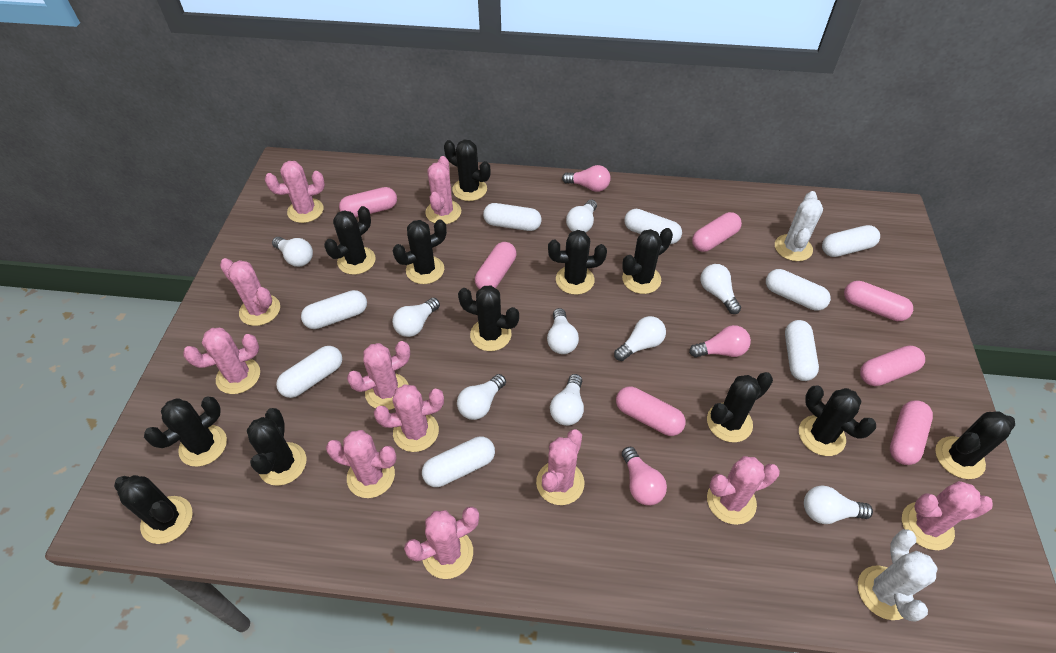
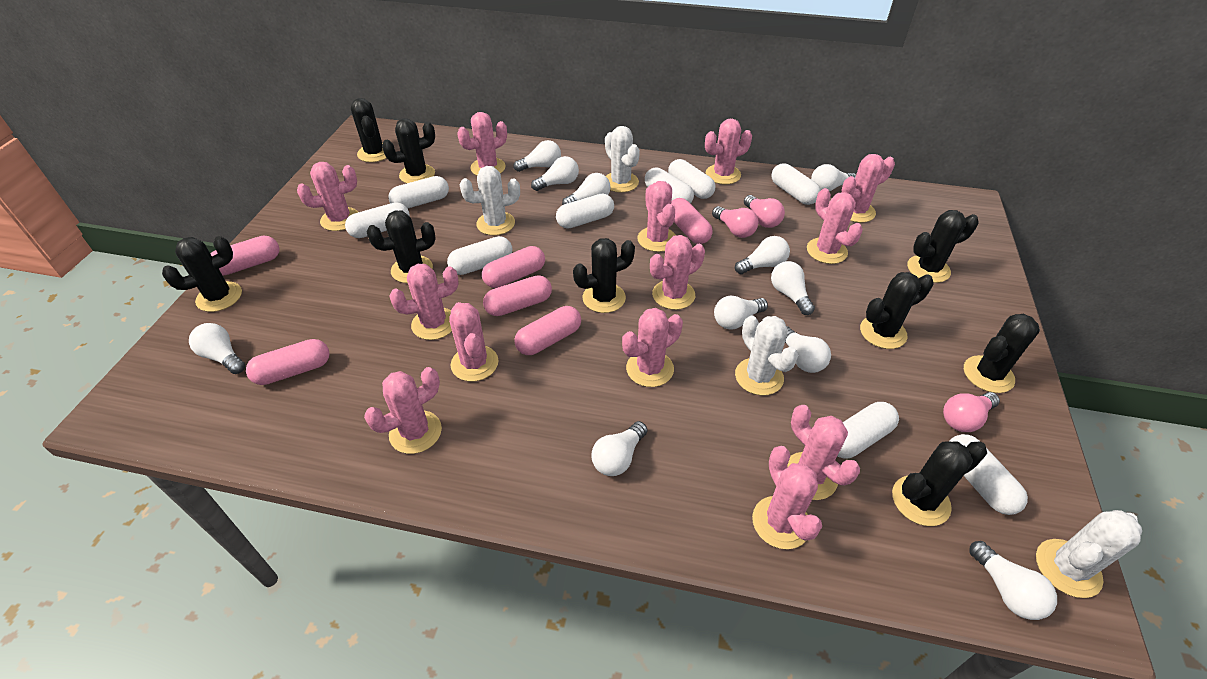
black cactus: 12 -> 9
pink cactus: 11 -> 13
pink capsule: 7 -> 6
white cactus: 2 -> 4
white capsule: 8 -> 9
white light bulb: 9 -> 11

